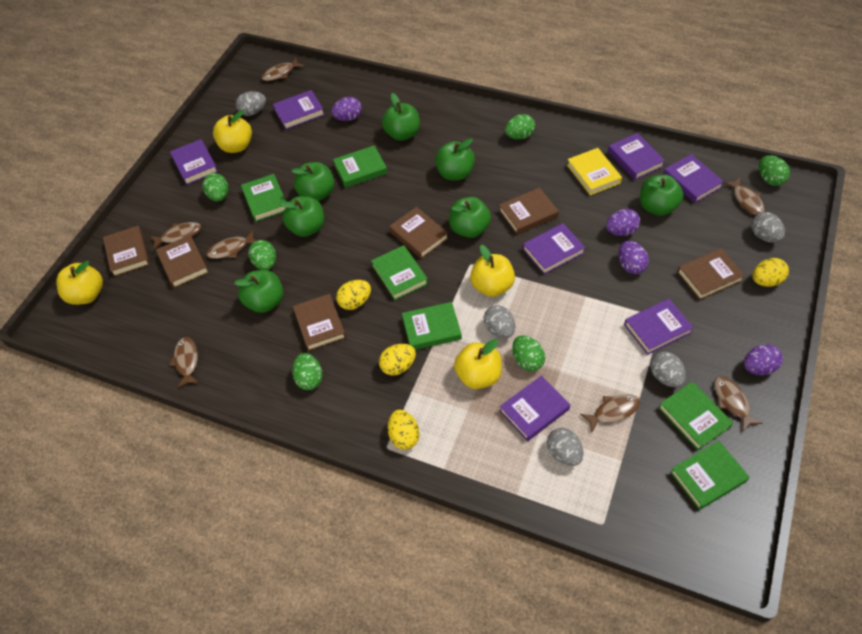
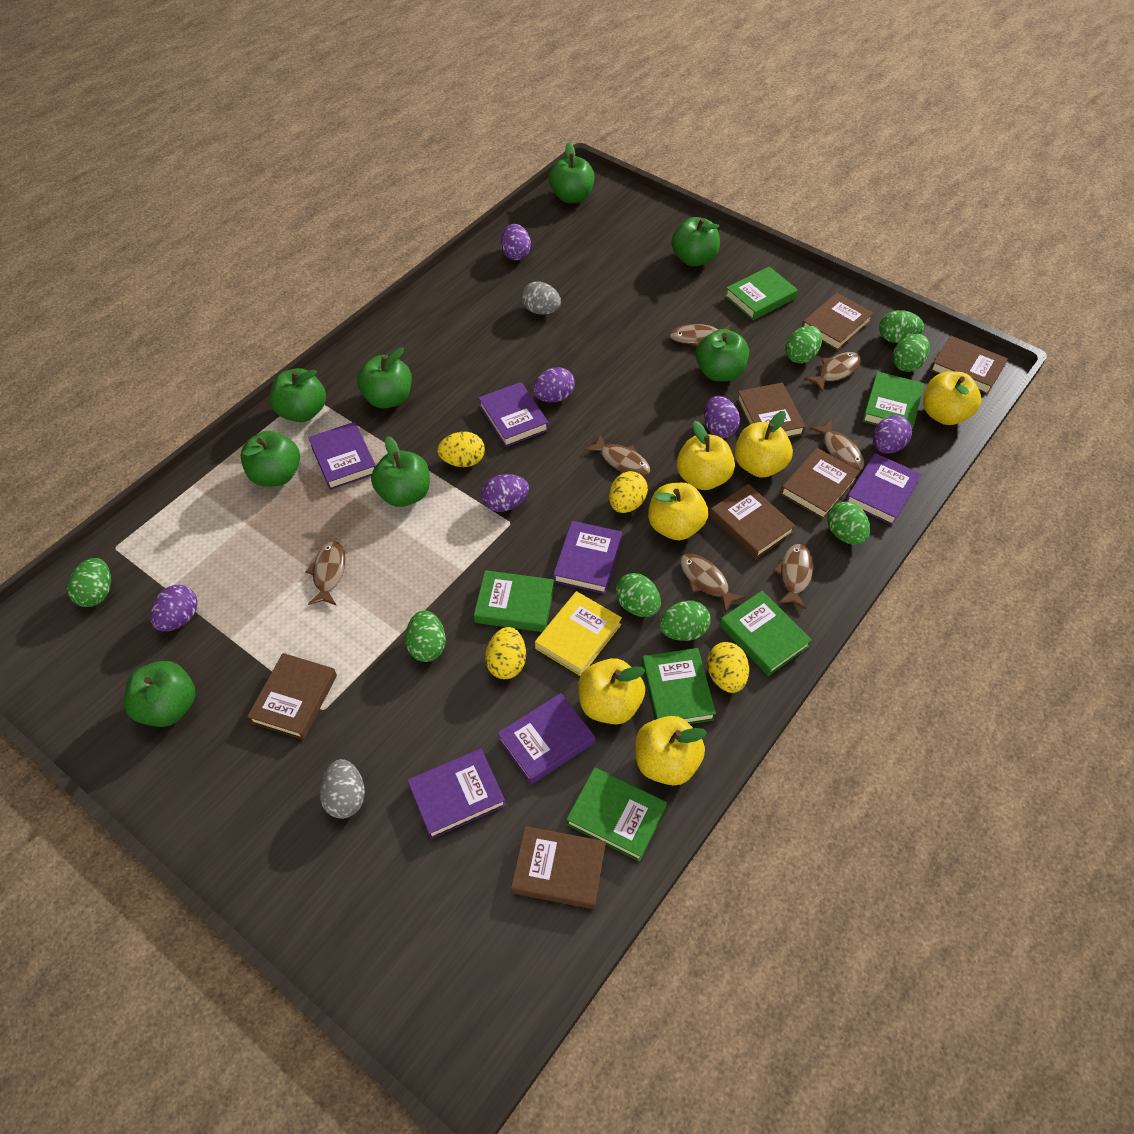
brown book: 6 -> 7
green apple: 7 -> 8
green egg: 6 -> 8
grey egg: 5 -> 2
purple book: 7 -> 6
purple egg: 4 -> 6
yellow apple: 4 -> 6

